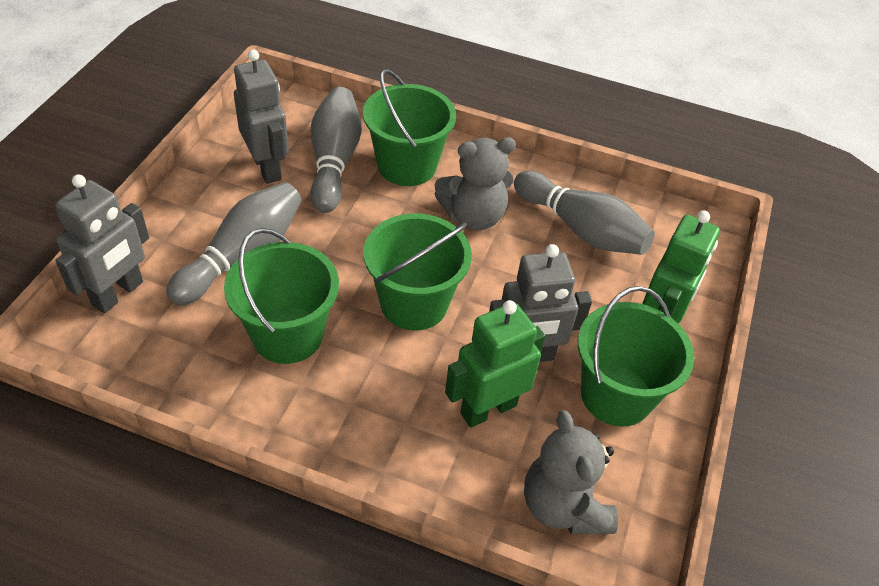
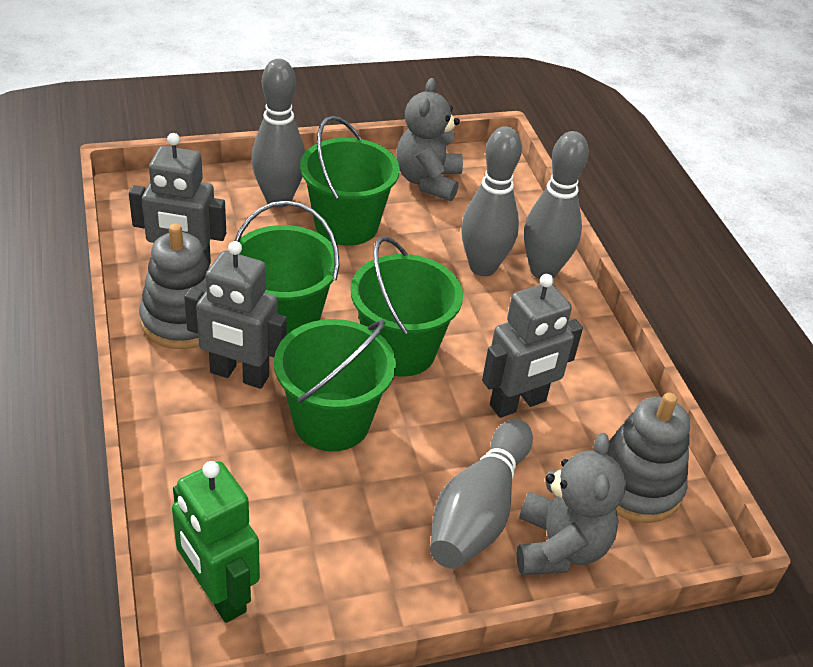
green robot: 2 -> 1
grey bowling pin: 3 -> 4
grey stacking toy: 0 -> 2

